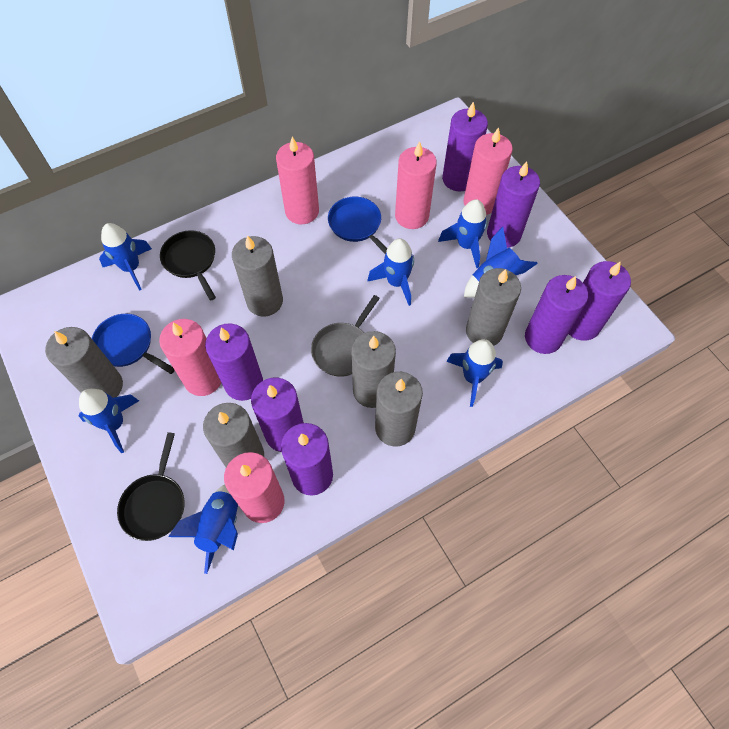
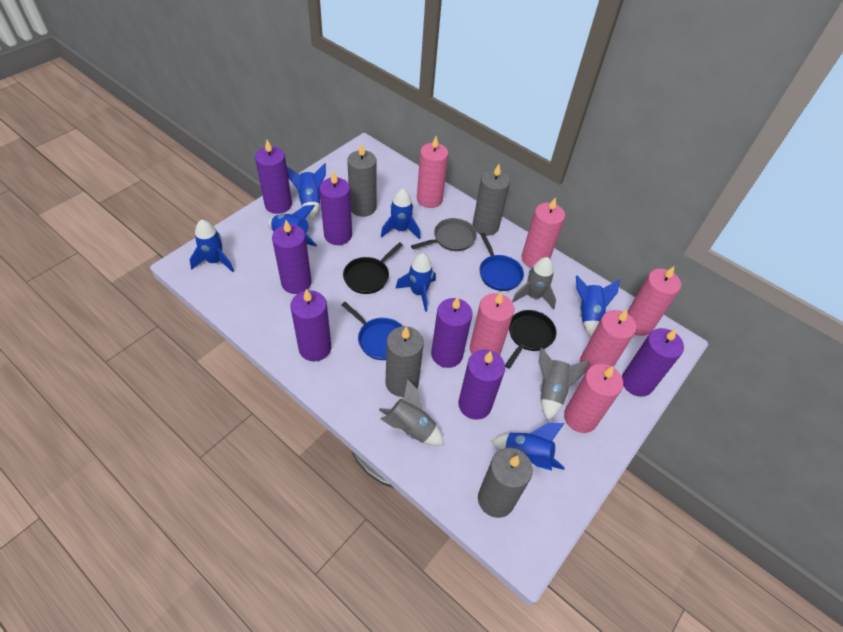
grey candle: 6 -> 4
grey rocket: 0 -> 3
pink candle: 5 -> 6

